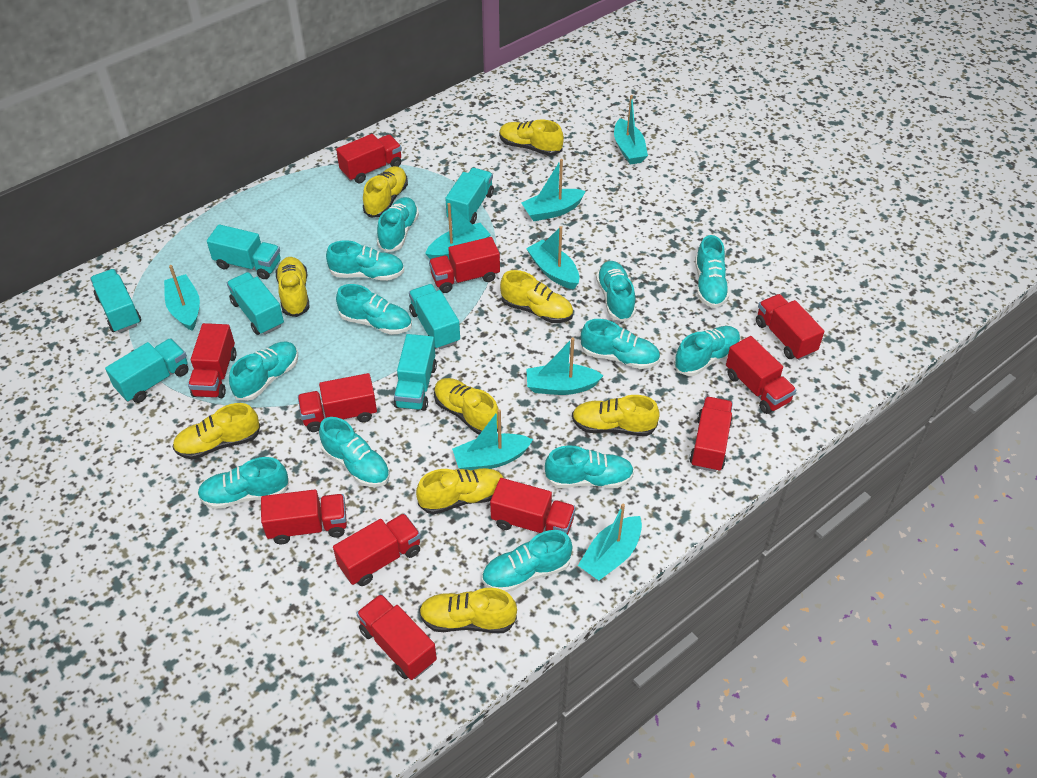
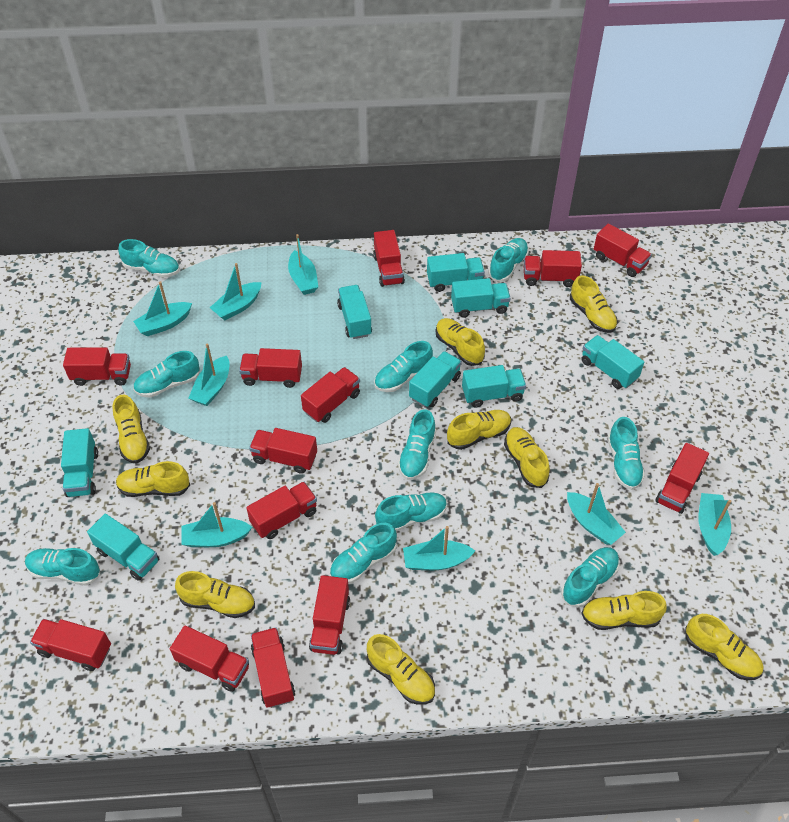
red truck: 11 -> 13
turquoise shoe: 12 -> 10
turquoise truck: 7 -> 8
yellow shoe: 9 -> 10

